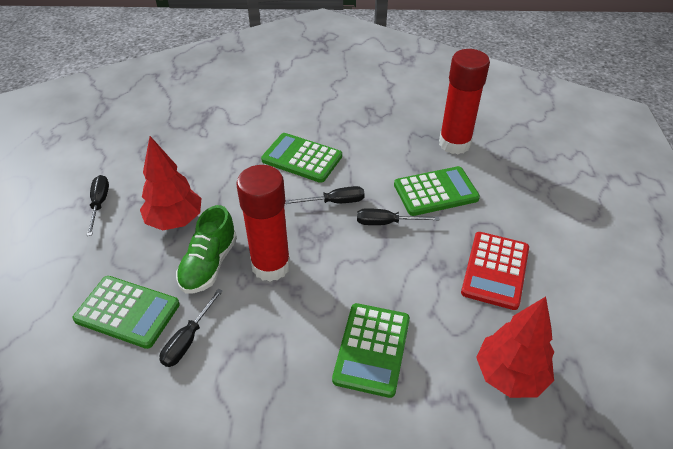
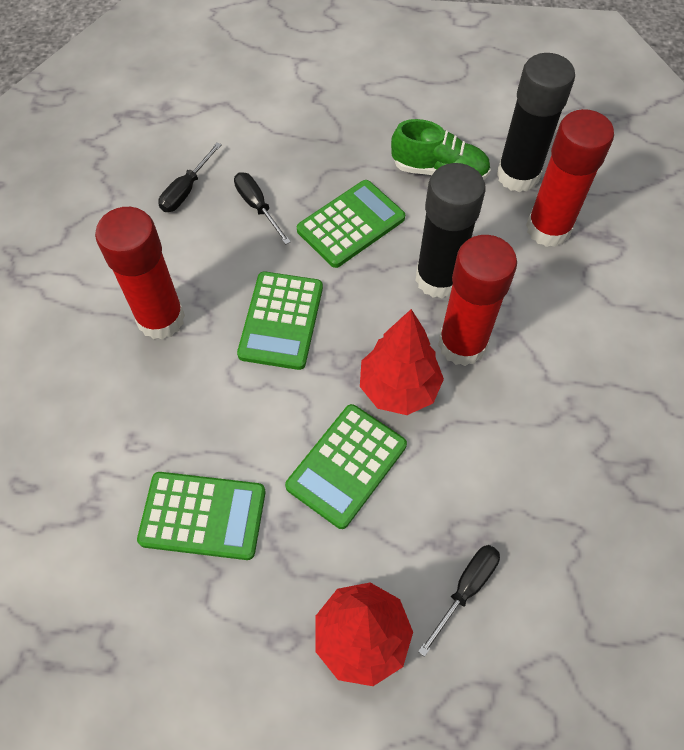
black glue stick: 0 -> 2
black screwdriver: 4 -> 3
red calculator: 1 -> 0
red glue stick: 2 -> 3

